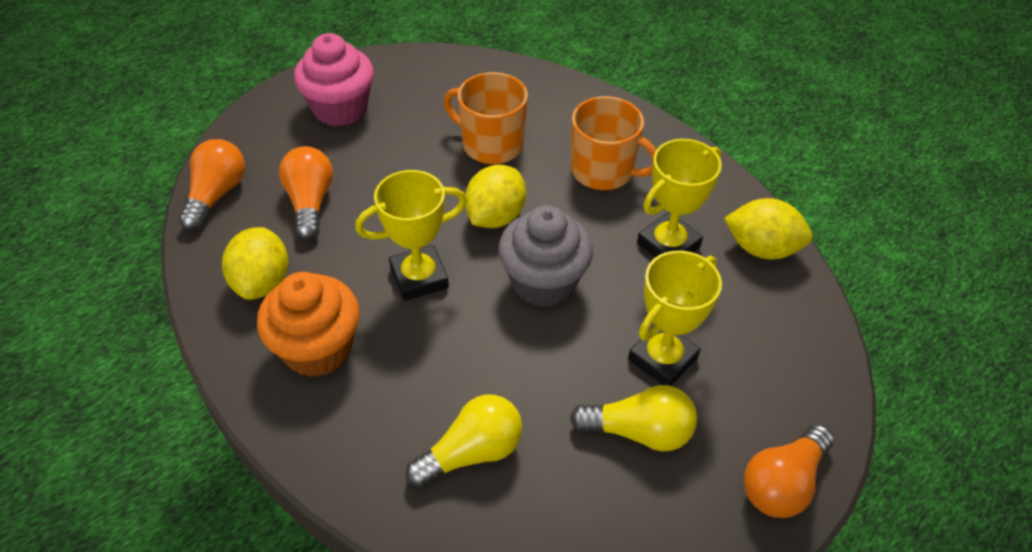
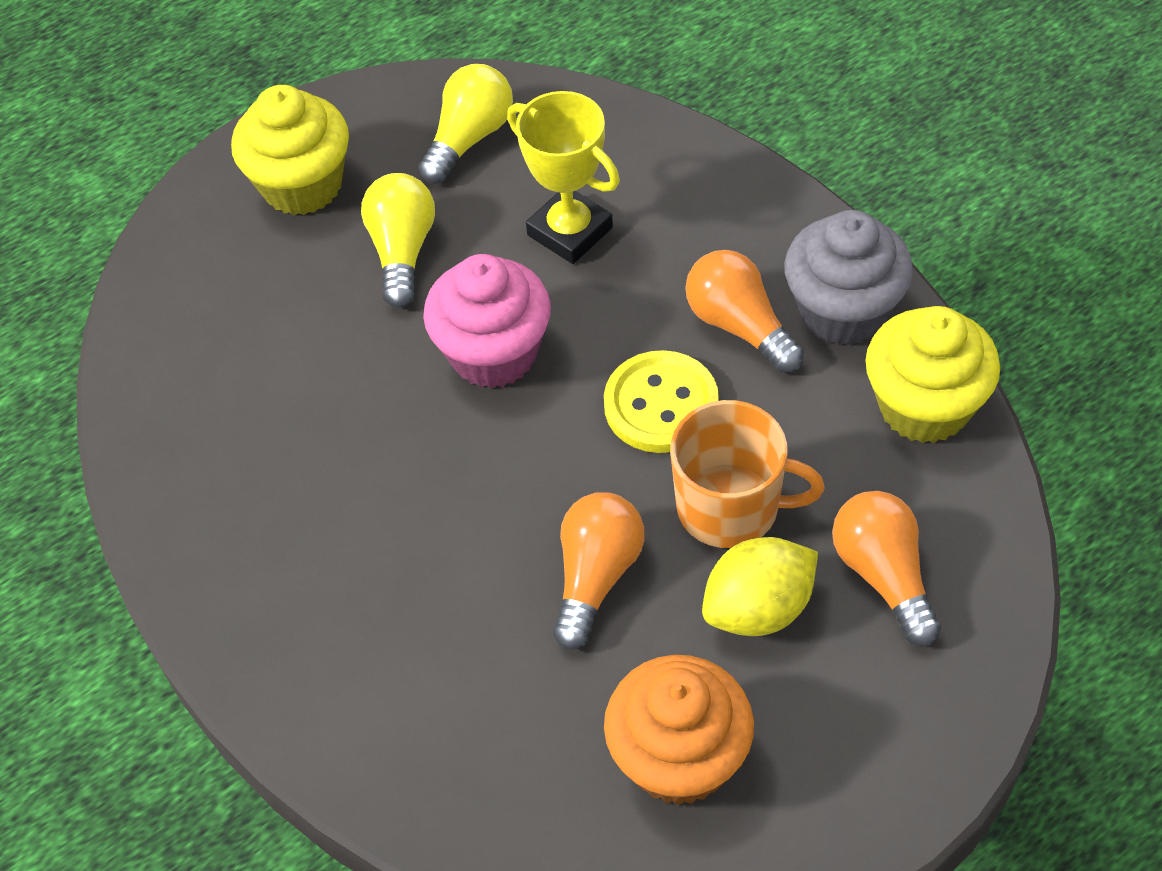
orange mug: 2 -> 1
yellow button: 0 -> 1
yellow cupcake: 0 -> 2
yellow lemon: 3 -> 1
yellow trophy: 3 -> 1

